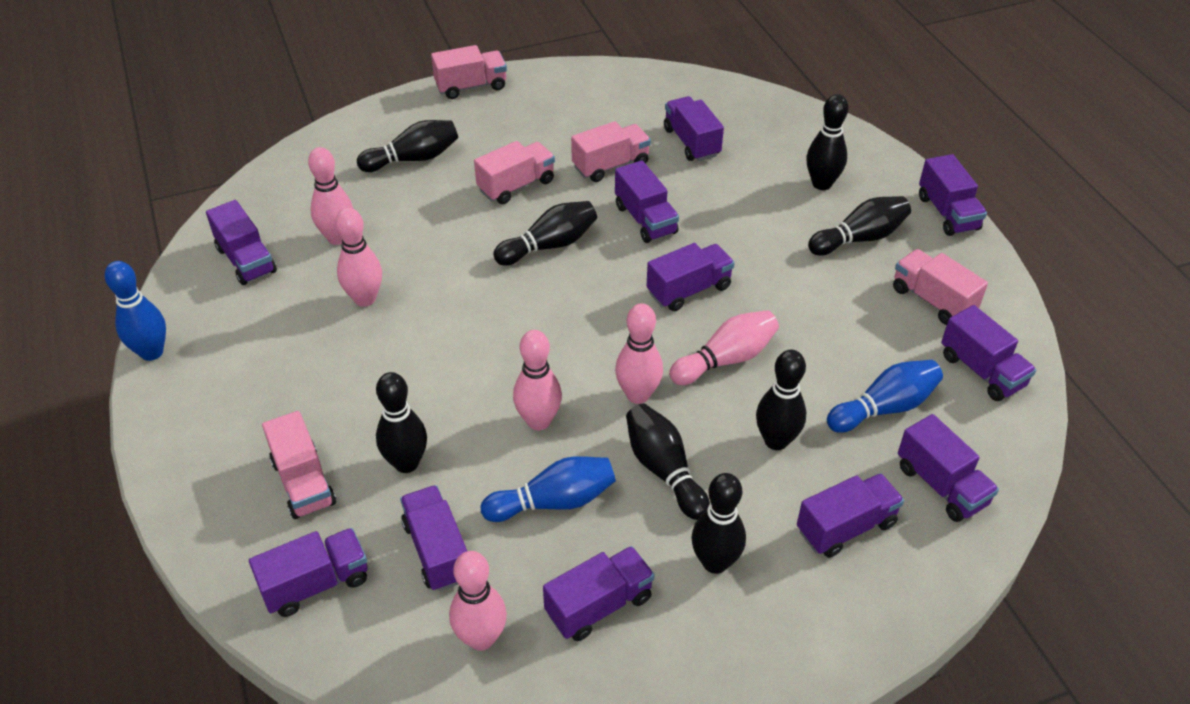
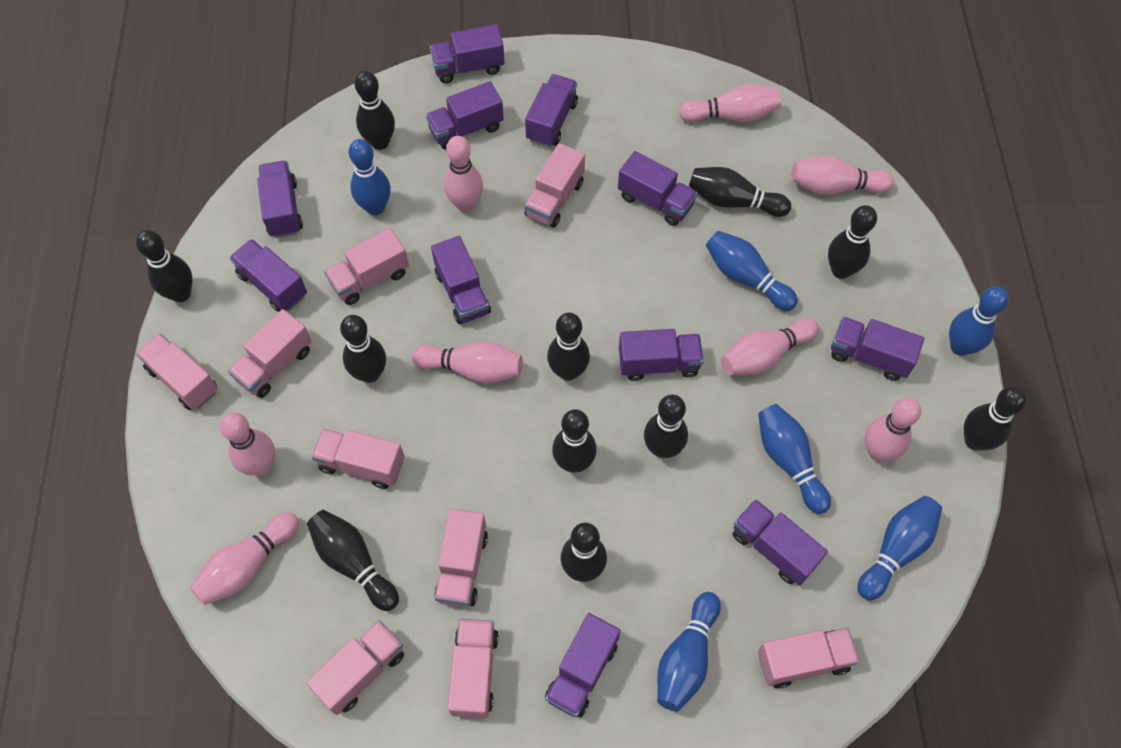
black bowling pin: 8 -> 11
blue bowling pin: 3 -> 6
pink bowling pin: 6 -> 8
pink truck: 5 -> 9

